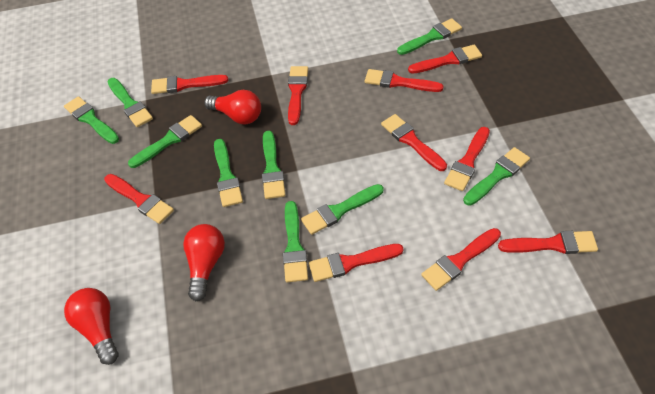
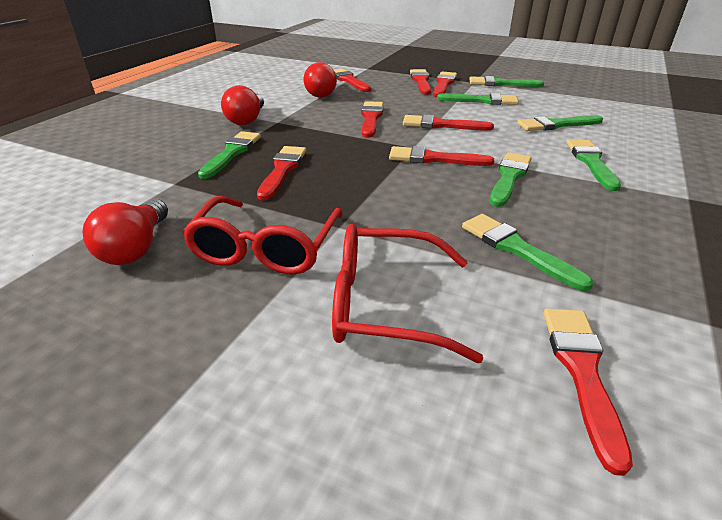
green brush: 9 -> 7
red brush: 10 -> 8
red glasses: 0 -> 2

